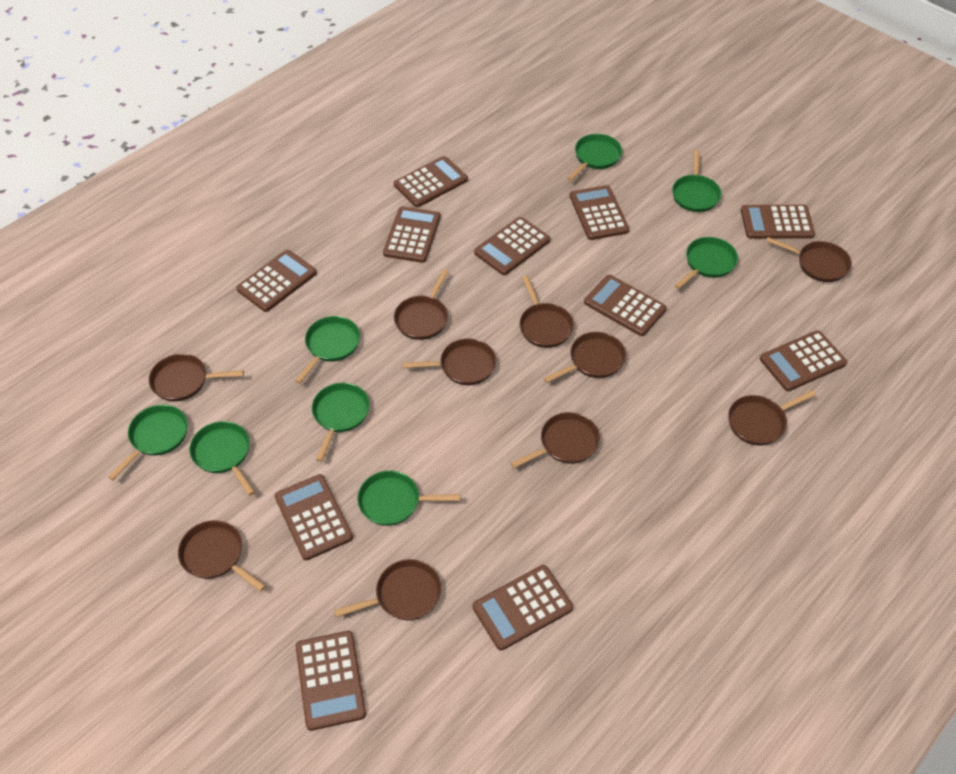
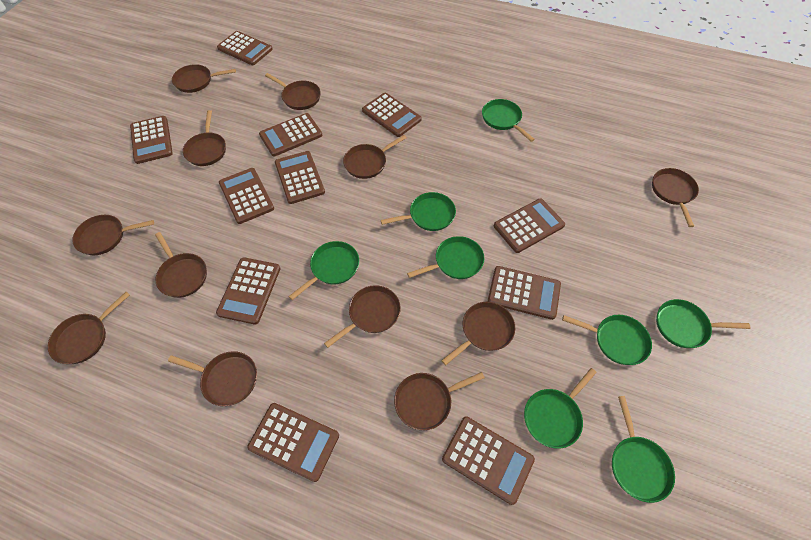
brown pan: 10 -> 12

